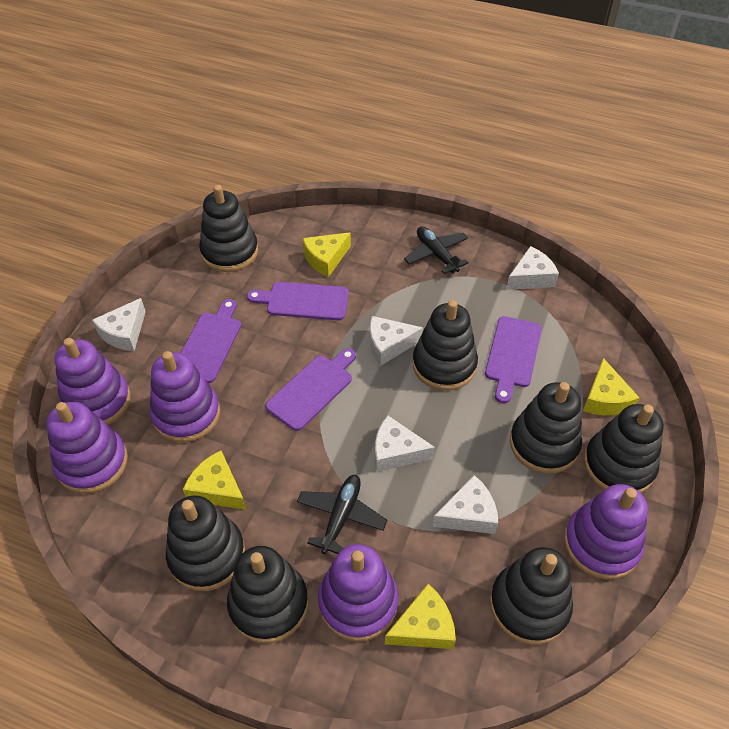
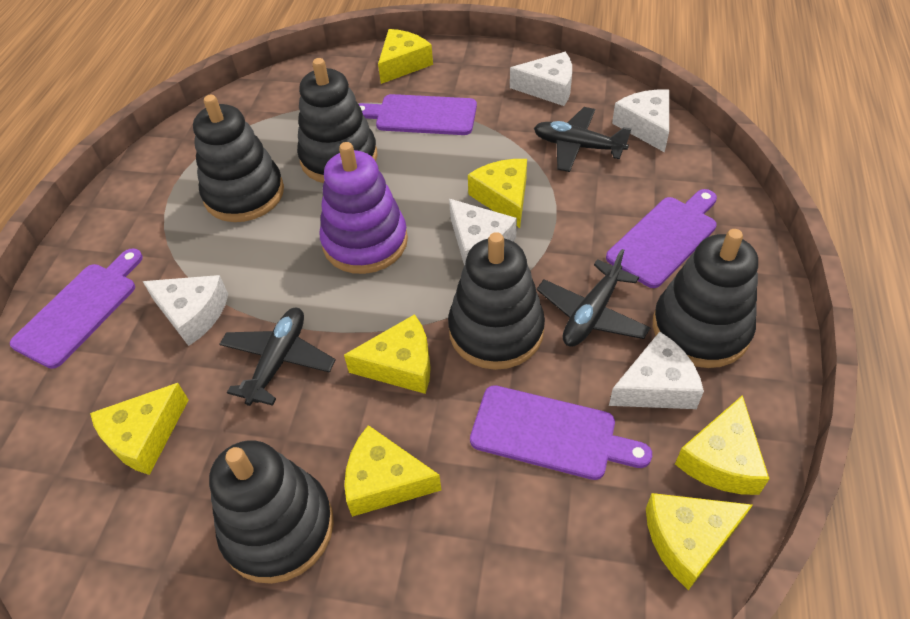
black plane: 2 -> 3
black stacking toy: 7 -> 5
purple stacking toy: 5 -> 1
yellow cheese: 4 -> 7

